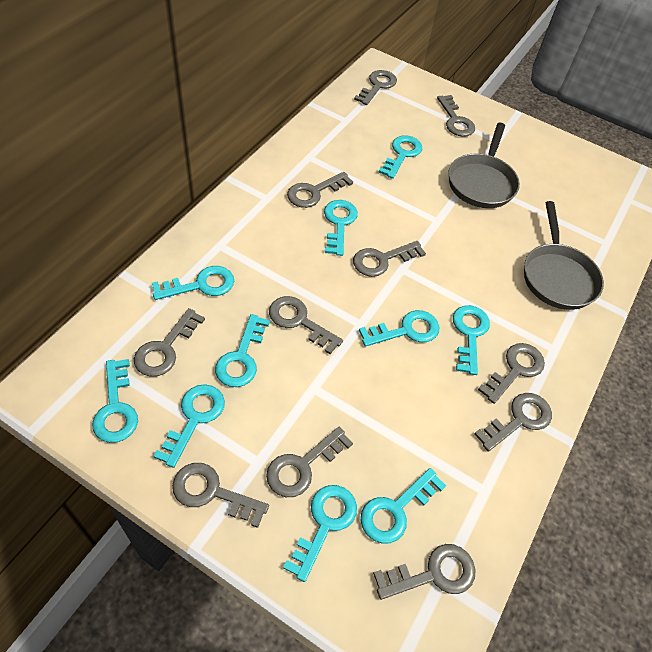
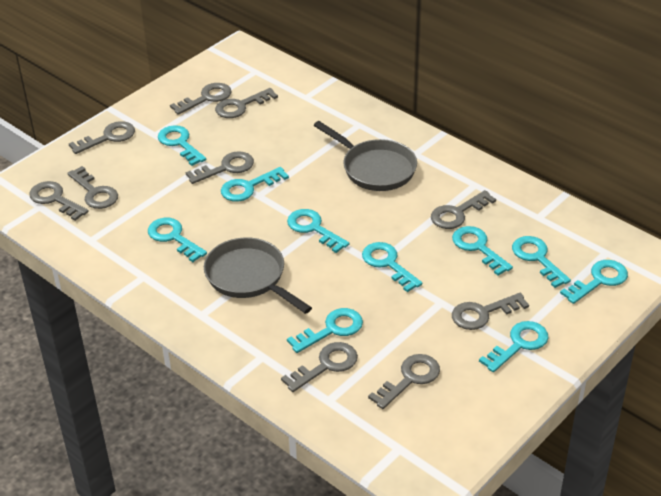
grey key: 11 -> 10

